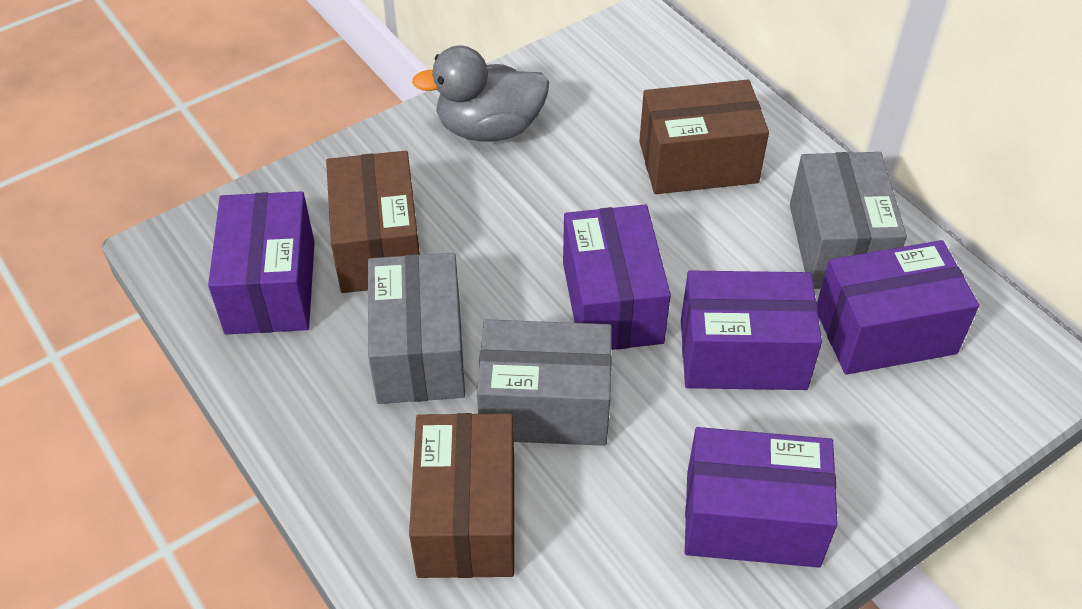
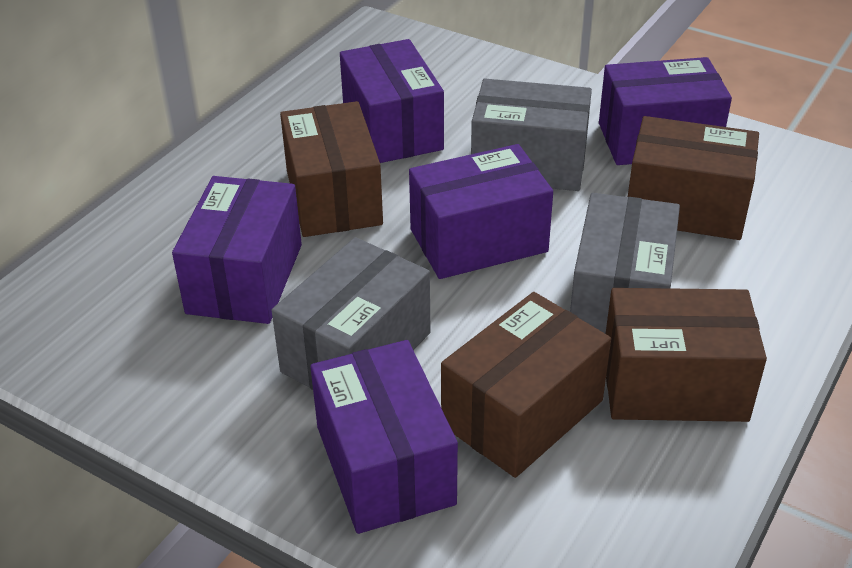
brown box: 3 -> 4
grey duck: 1 -> 0

